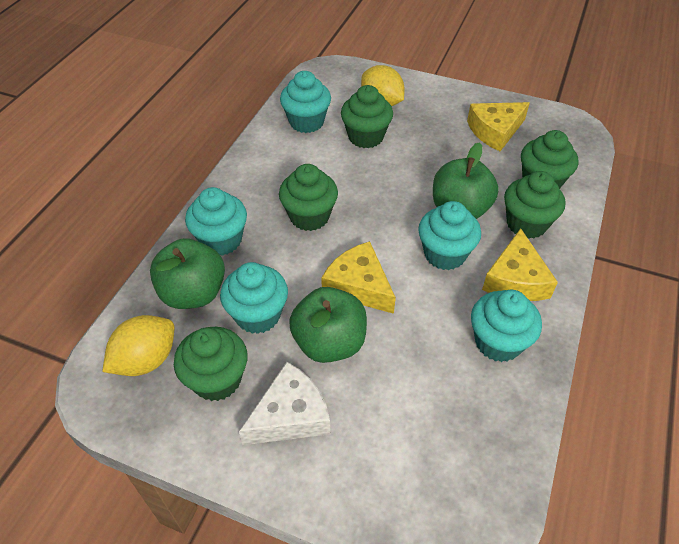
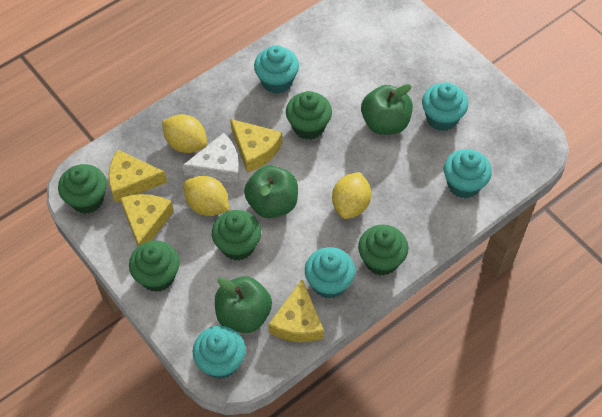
yellow cheese: 3 -> 4
yellow lemon: 2 -> 3

